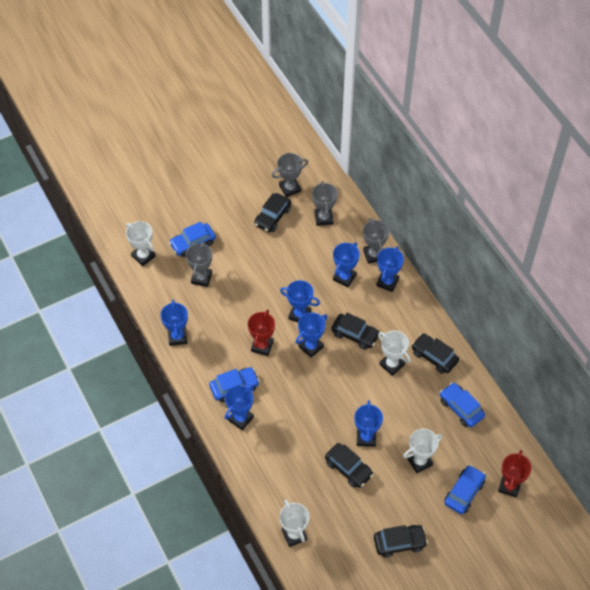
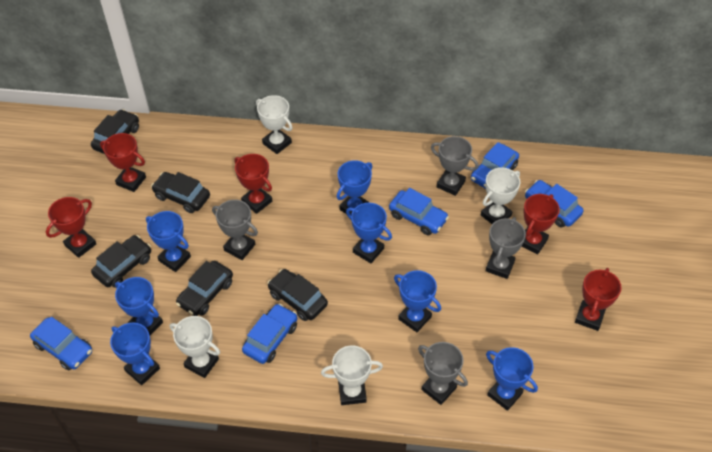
blue car: 4 -> 5
red trophy: 2 -> 5

